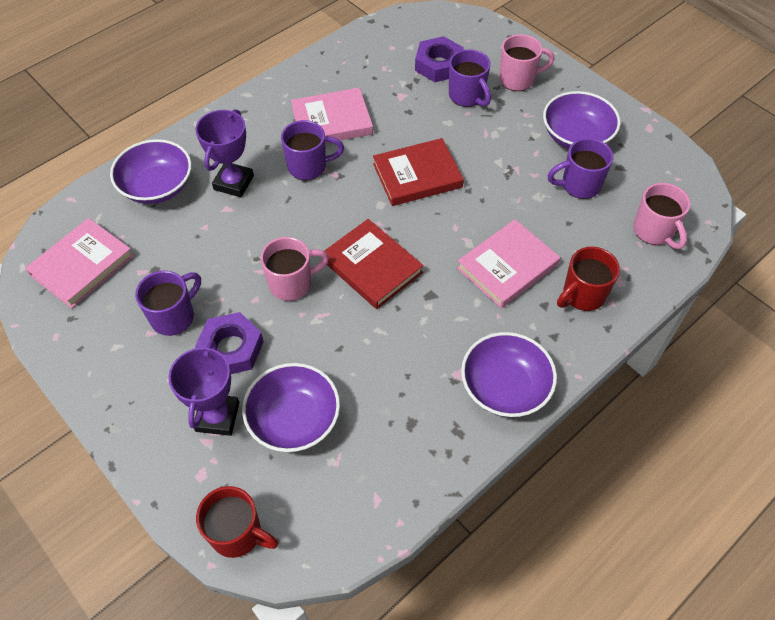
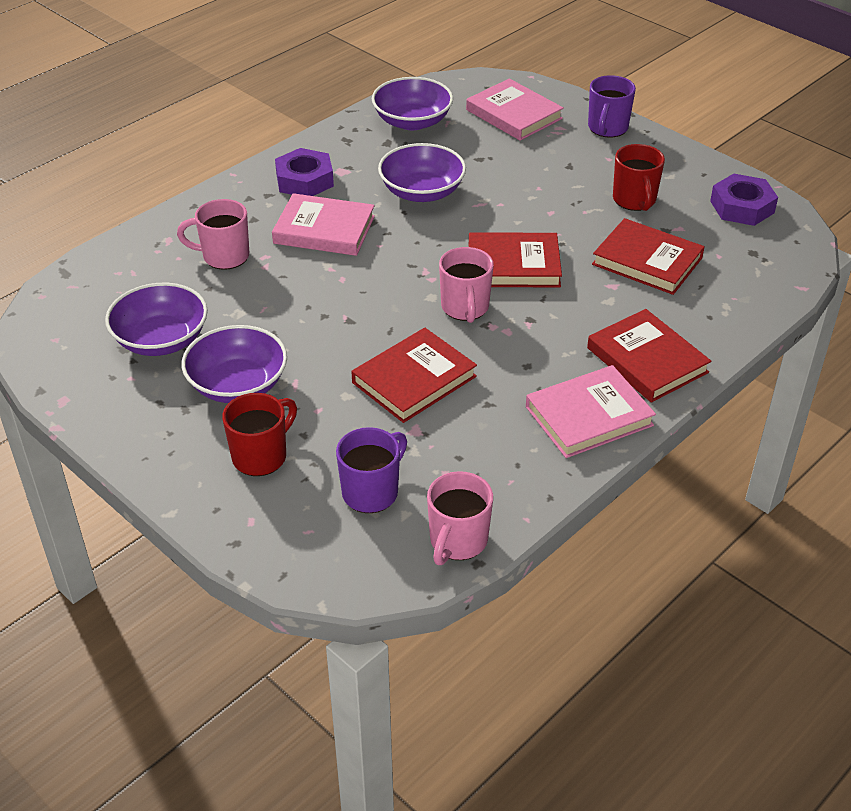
purple mug: 4 -> 2
purple trophy: 2 -> 0
red book: 2 -> 4

